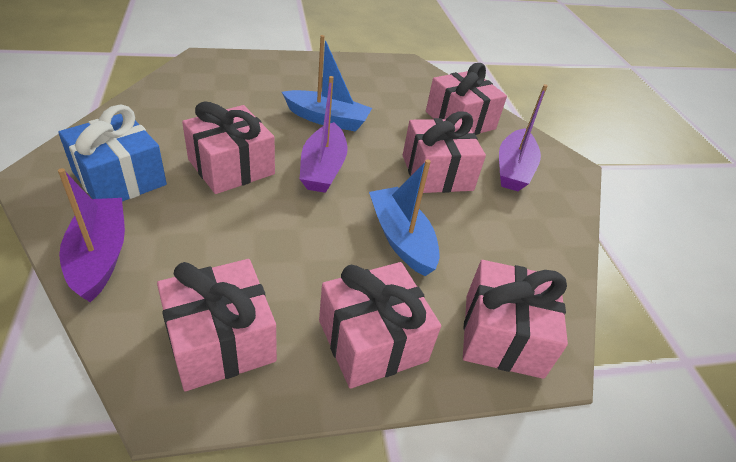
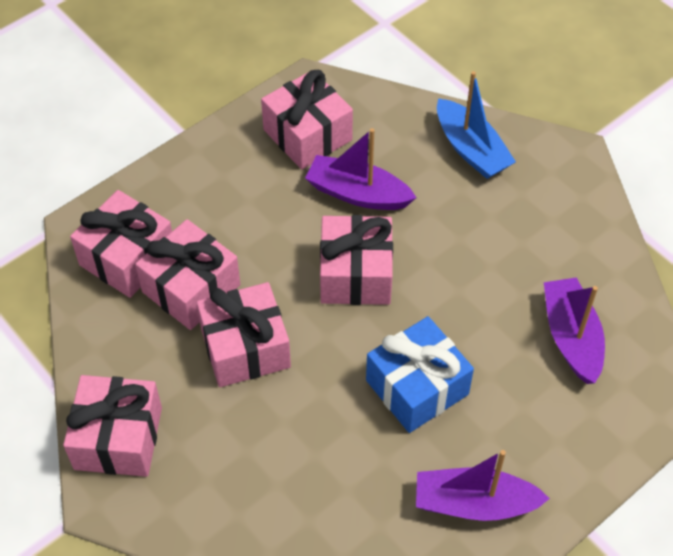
blue boat: 2 -> 1

